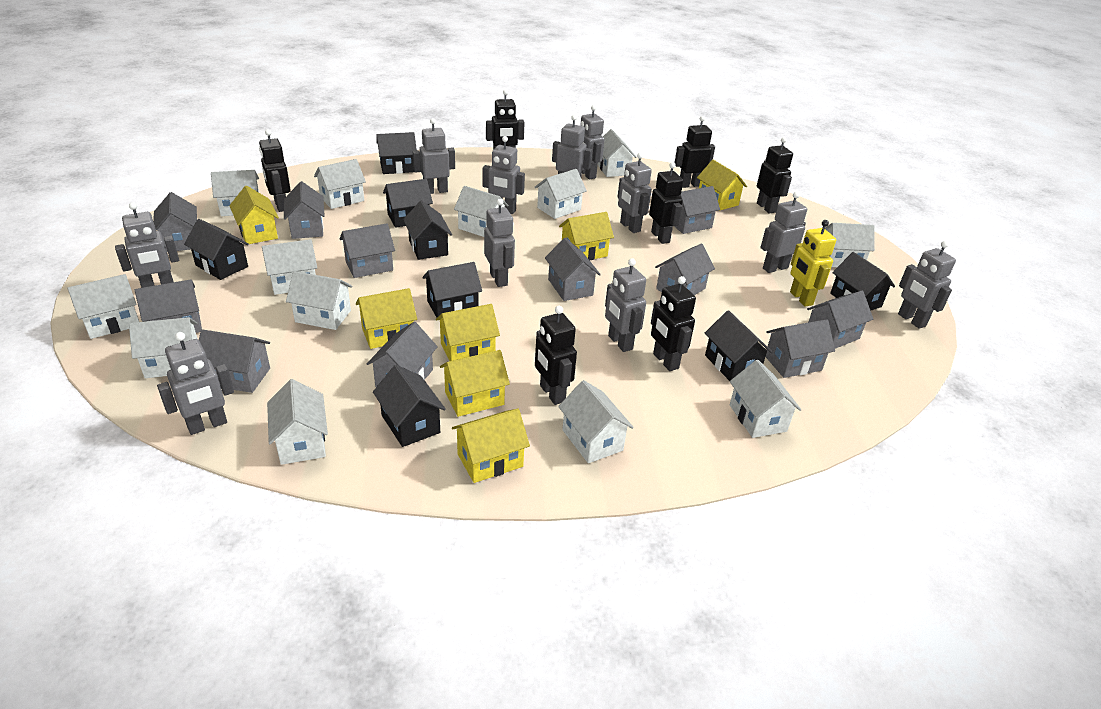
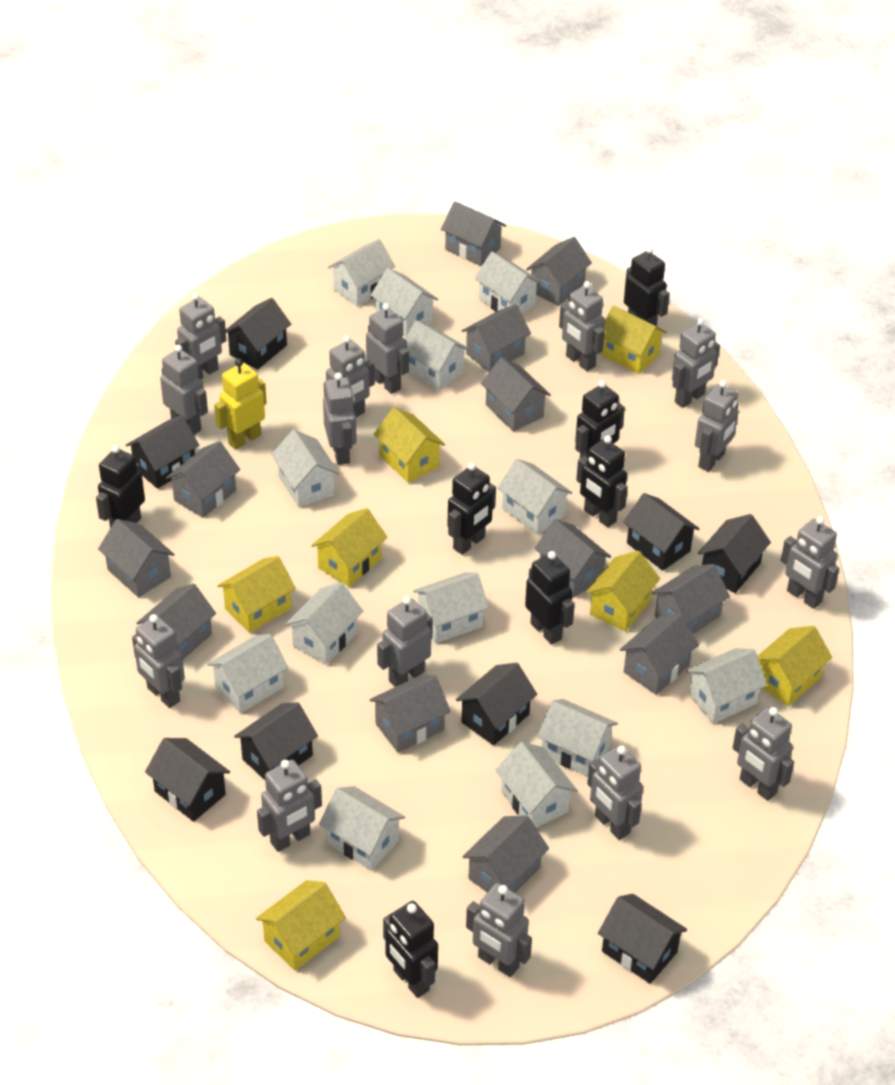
grey house: 11 -> 12
grey robot: 11 -> 15

